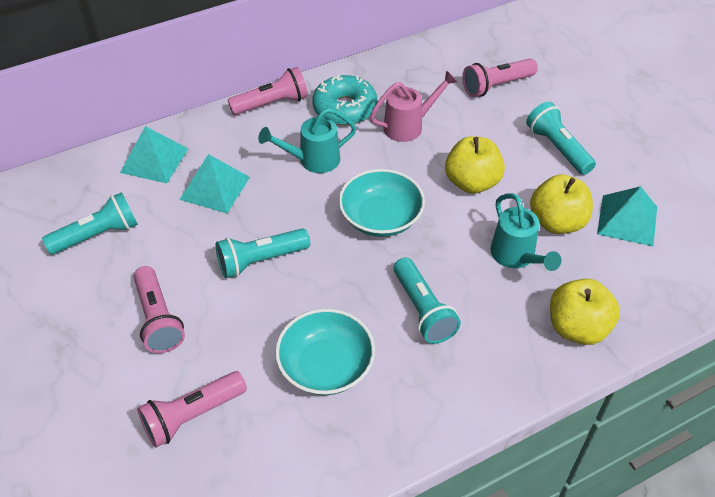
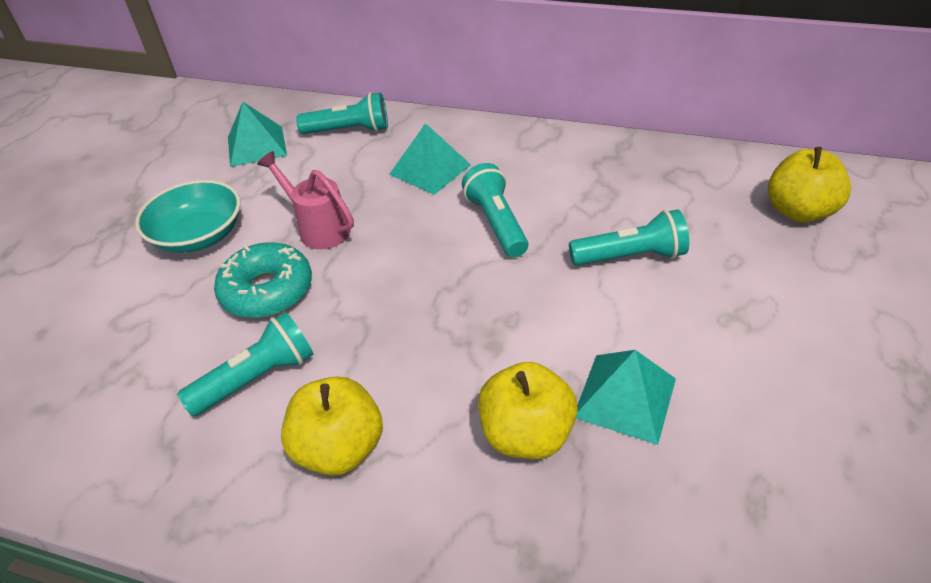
pink flashlight: 4 -> 0
turquoise bowl: 2 -> 1
turquoise watering can: 2 -> 0

